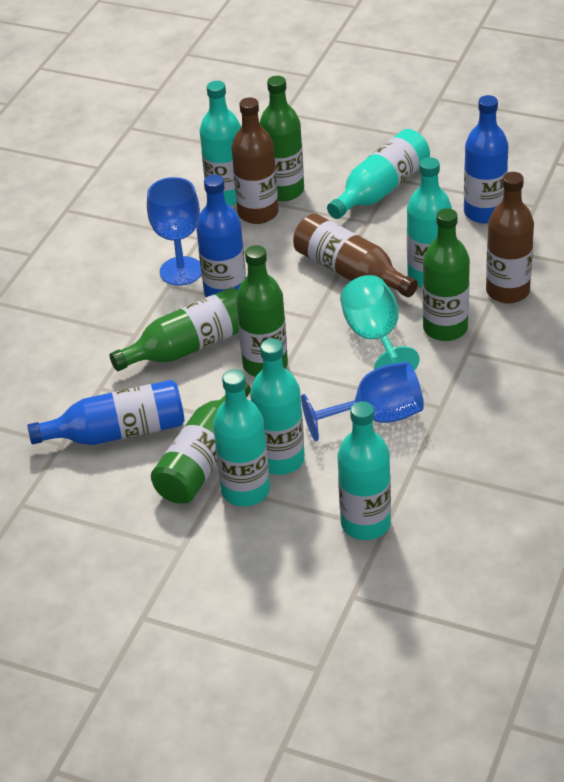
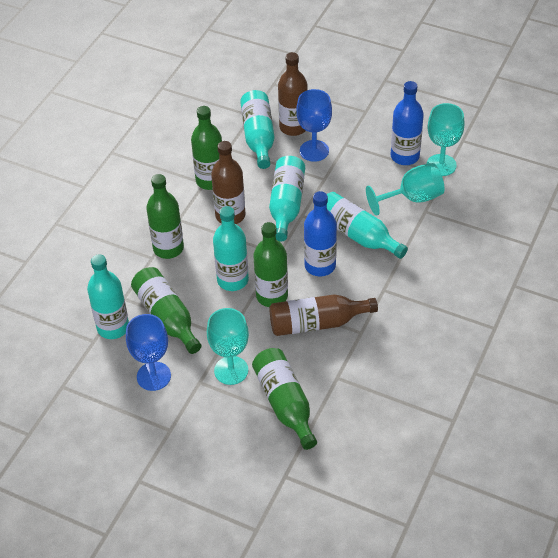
blue bottle: 3 -> 2
turquoise bottle: 6 -> 5
turquoise goblet: 1 -> 3

